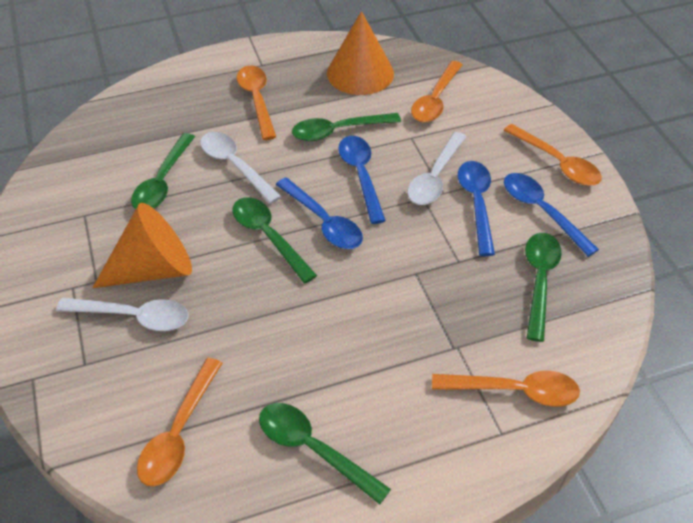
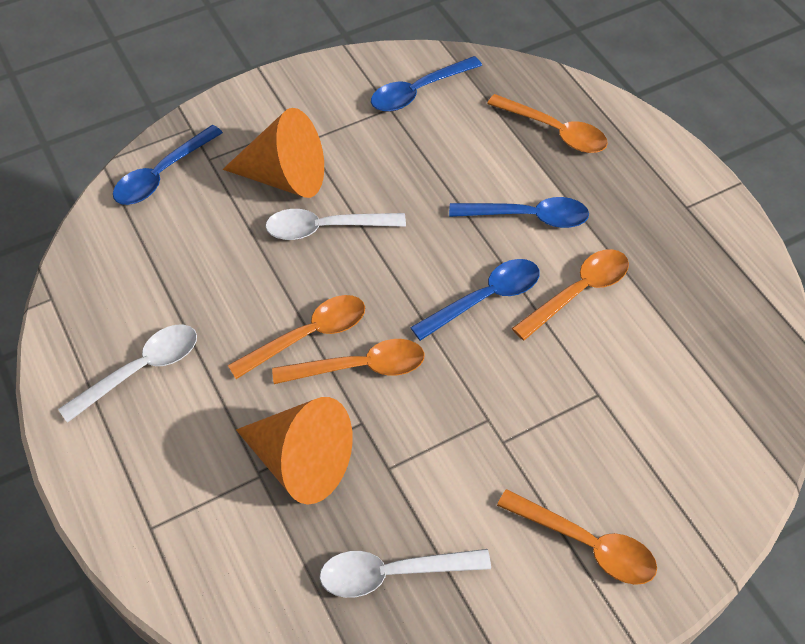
green spoon: 5 -> 0

